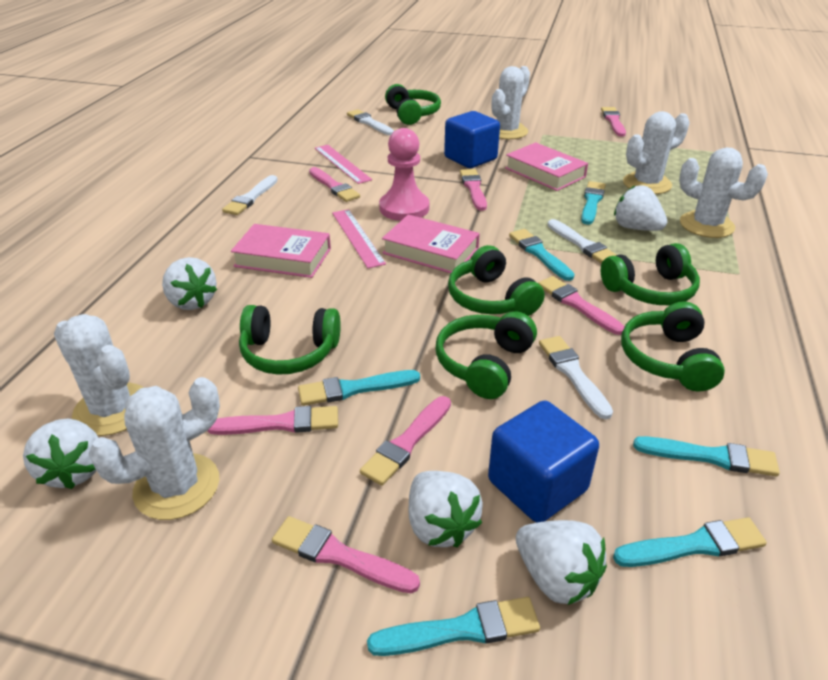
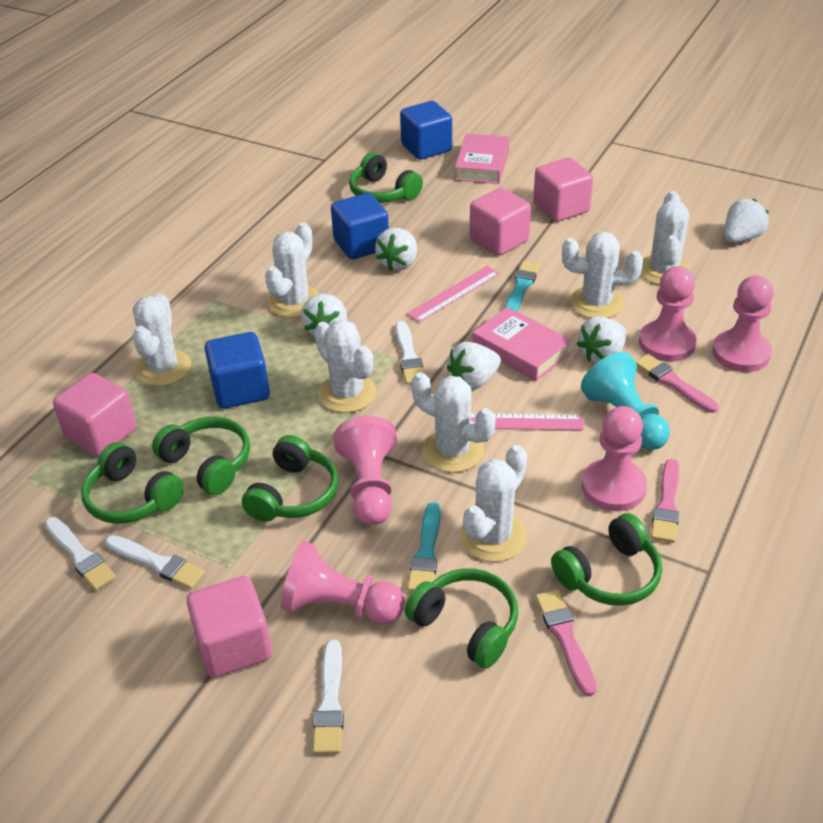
blue cube: 2 -> 3
pink book: 3 -> 2
pink brush: 7 -> 3
pink cube: 0 -> 4
pink pawn: 1 -> 5
turquoise brush: 6 -> 2
turquoise pawn: 0 -> 1
white cactus: 5 -> 7

